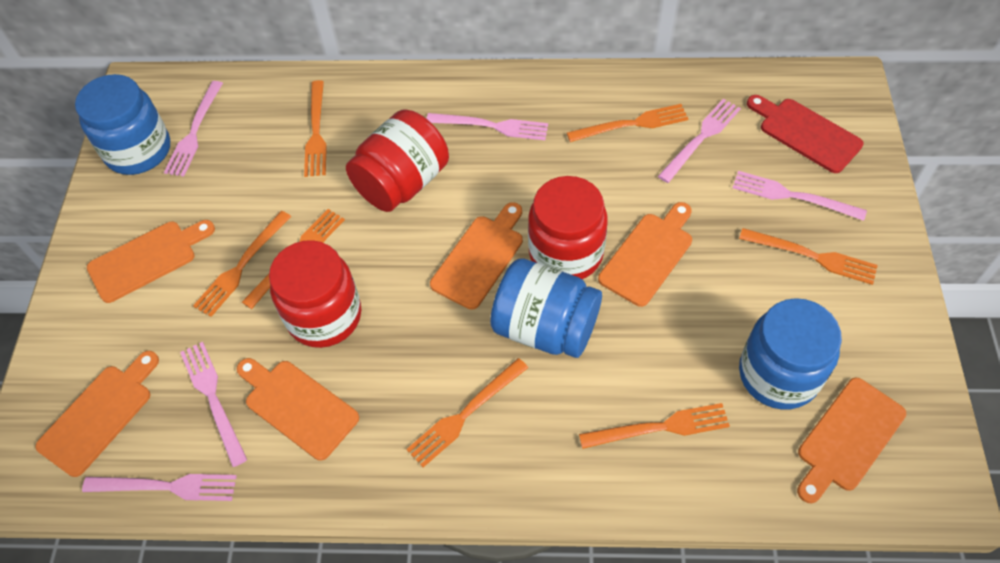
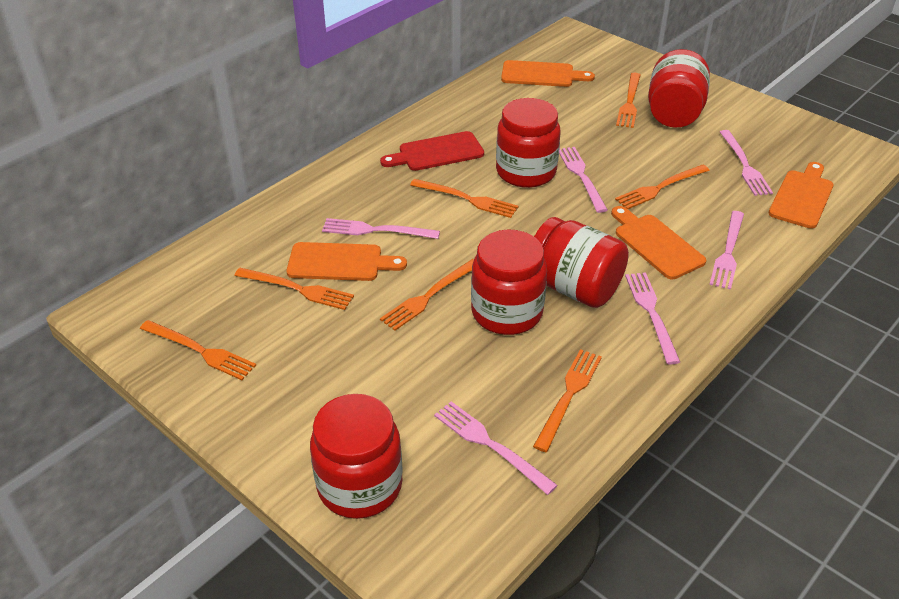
blue jar: 3 -> 0
orange cutting board: 6 -> 4
red jar: 3 -> 5

